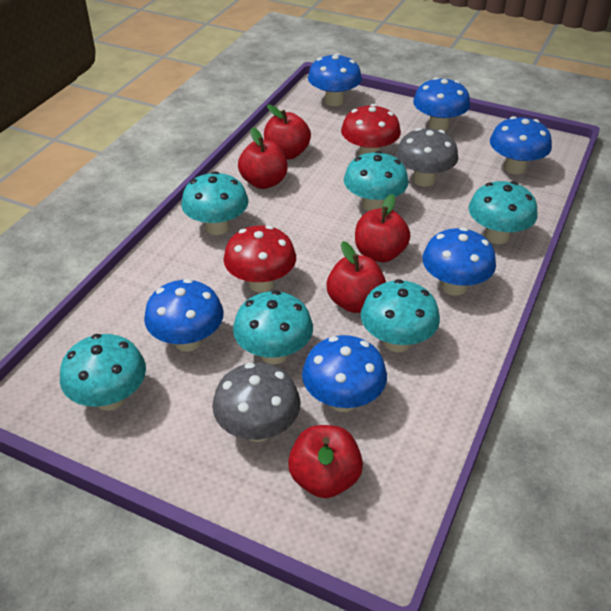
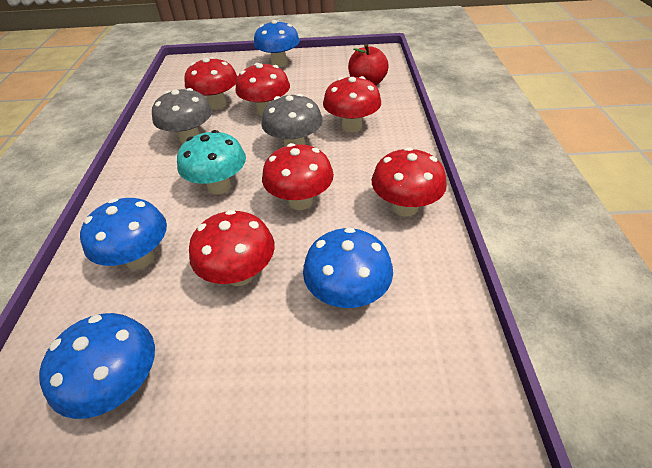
blue mushroom: 6 -> 4
red apple: 5 -> 1
red mushroom: 2 -> 6
turquoise mushroom: 6 -> 1

